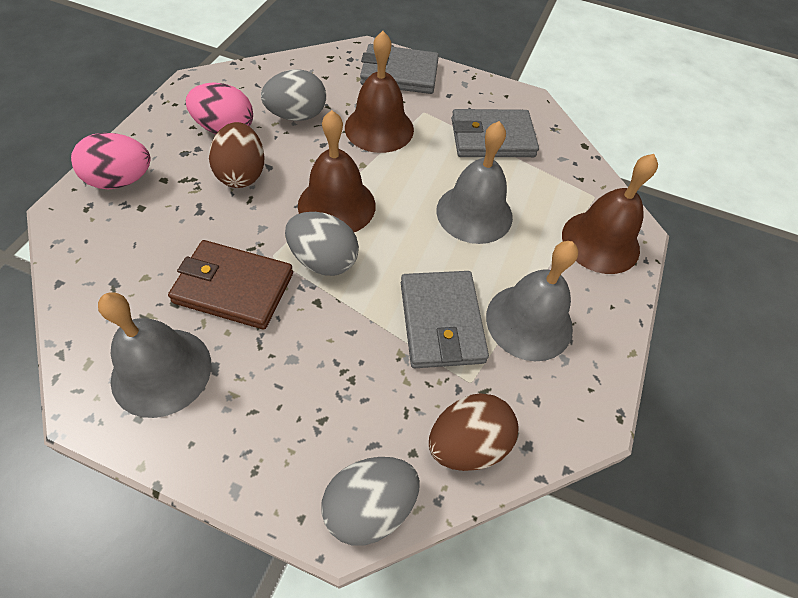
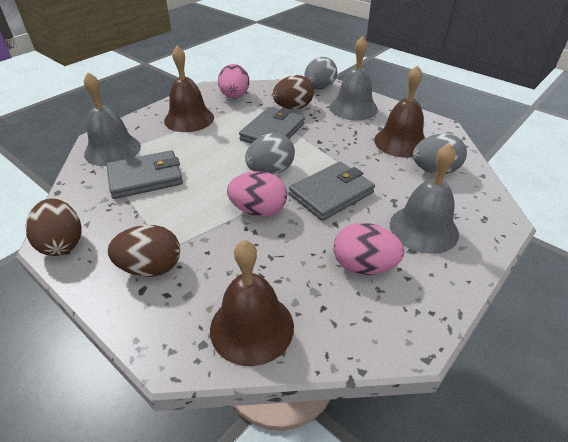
brown egg: 2 -> 3
brown wallet: 1 -> 0
pink egg: 2 -> 3

